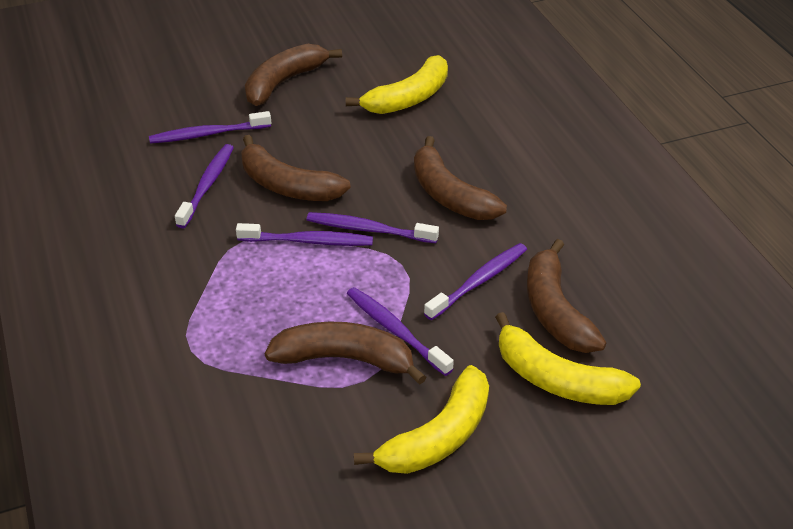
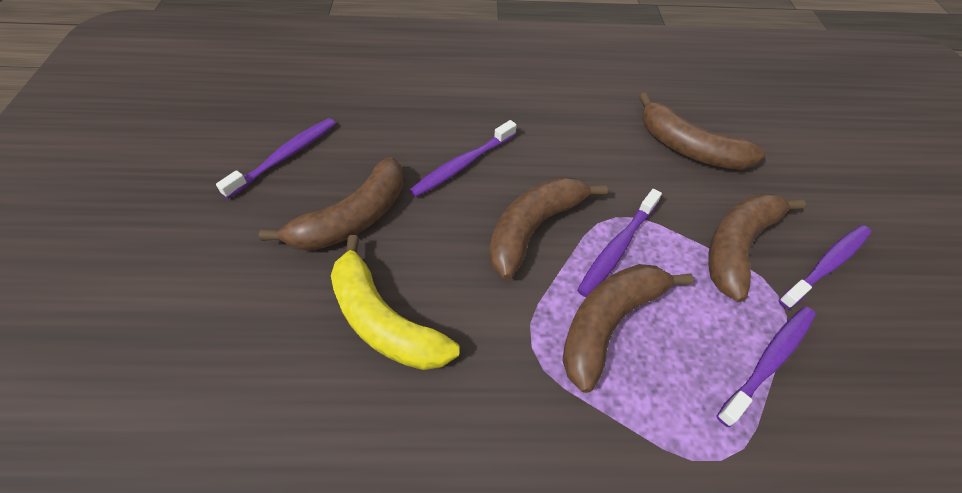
purple toothbrush: 6 -> 5
yellow banana: 3 -> 1

